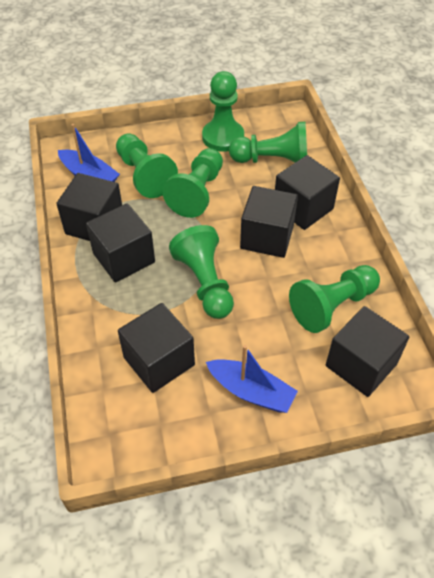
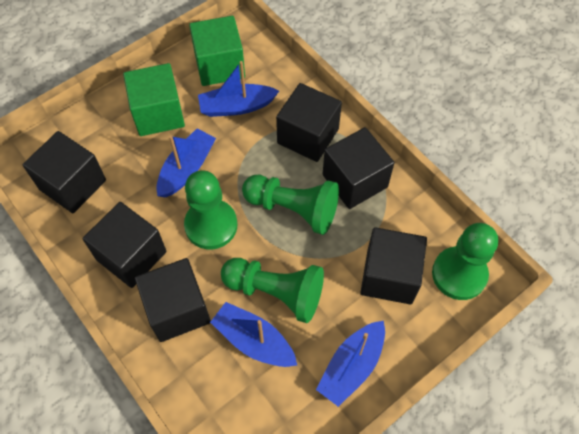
blue boat: 2 -> 4
green cube: 0 -> 2
green pawn: 6 -> 4

